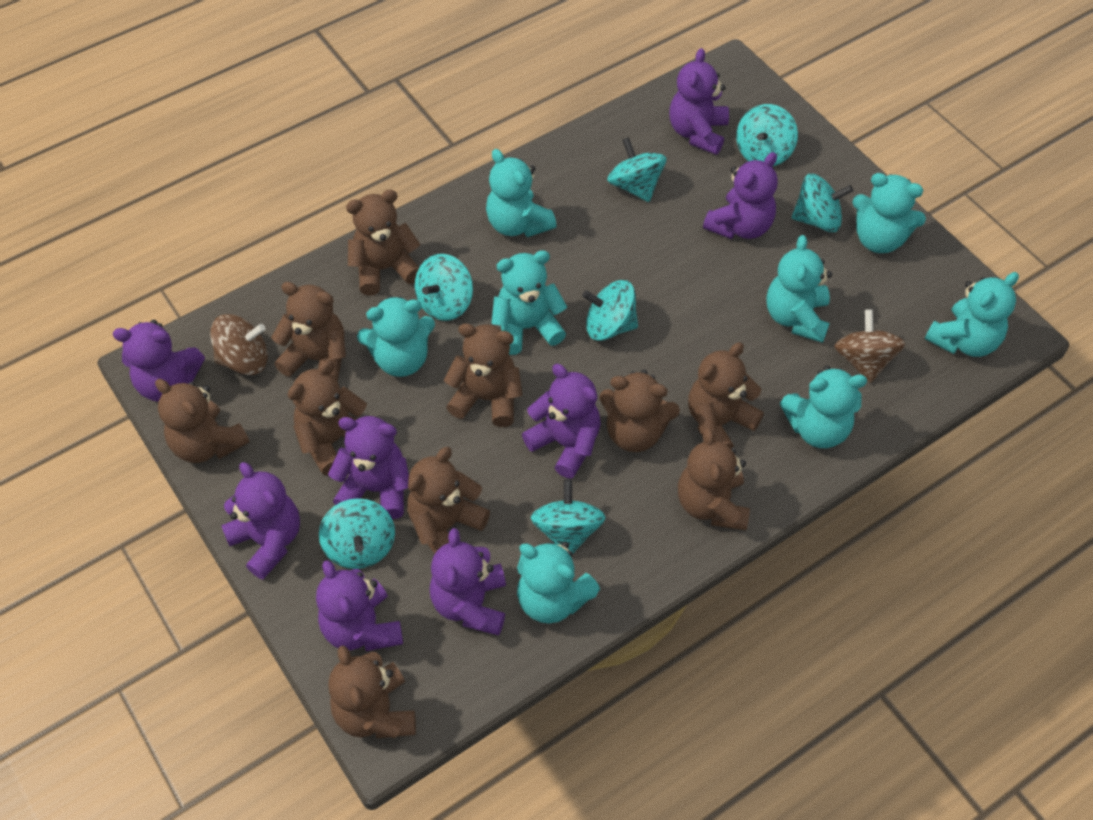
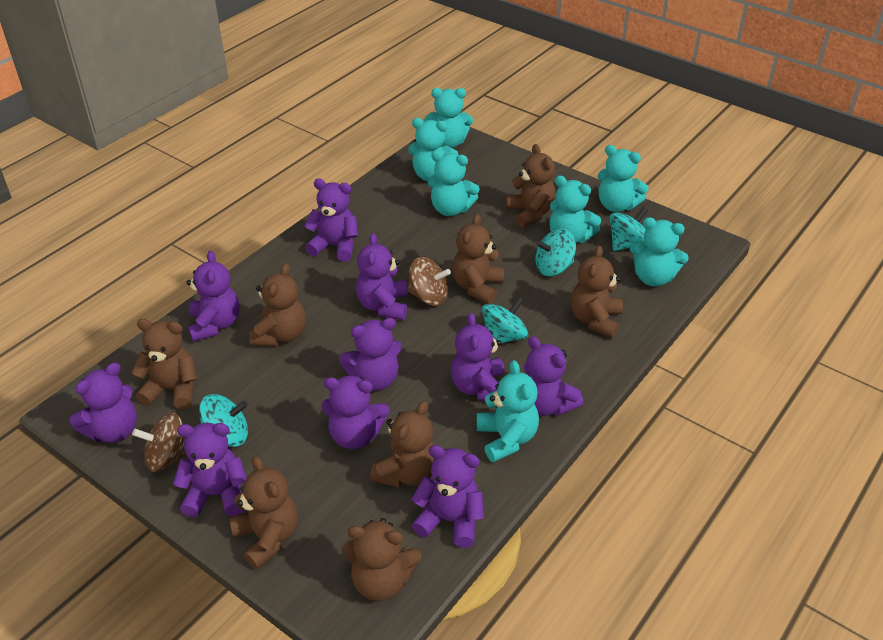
brown teddy bear: 10 -> 8
purple teddy bear: 8 -> 10
turquoise spinning top: 7 -> 4
turquoise teddy bear: 8 -> 7

